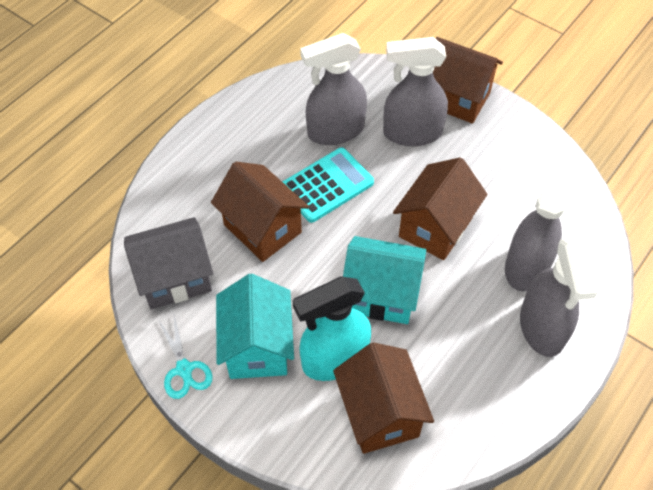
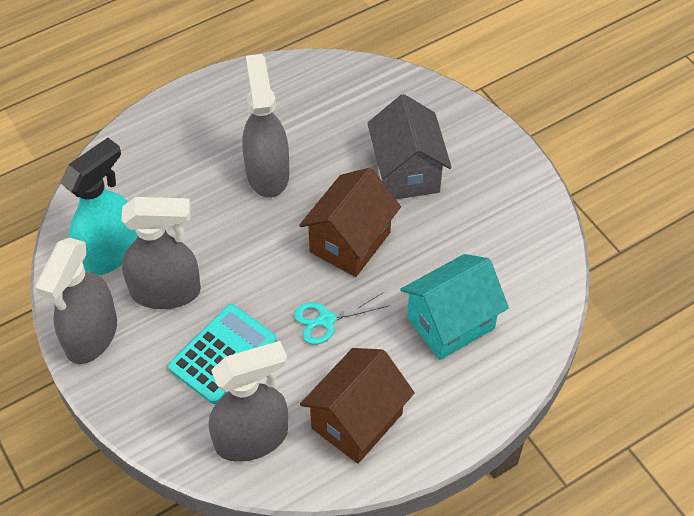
brown house: 4 -> 2
turquoise house: 2 -> 1

